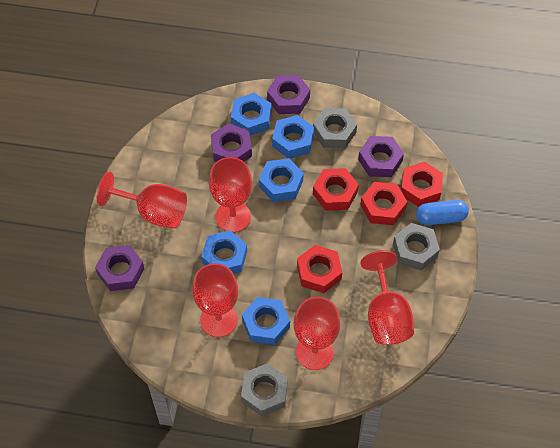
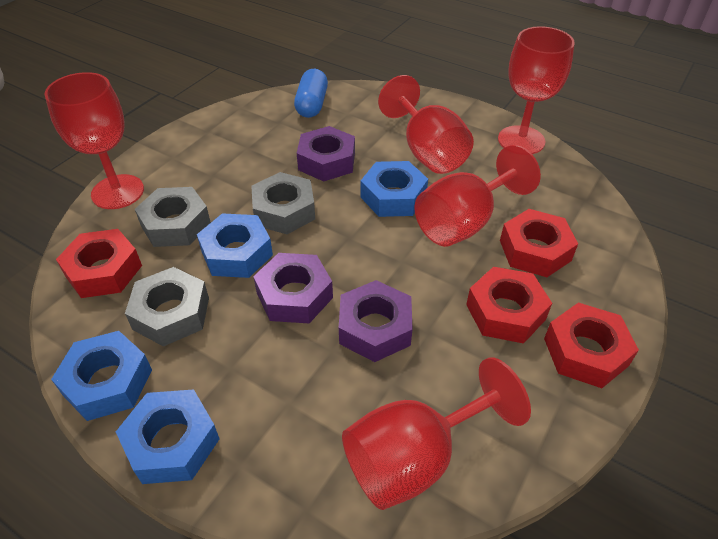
blue nut: 5 -> 4
purple nut: 4 -> 3

